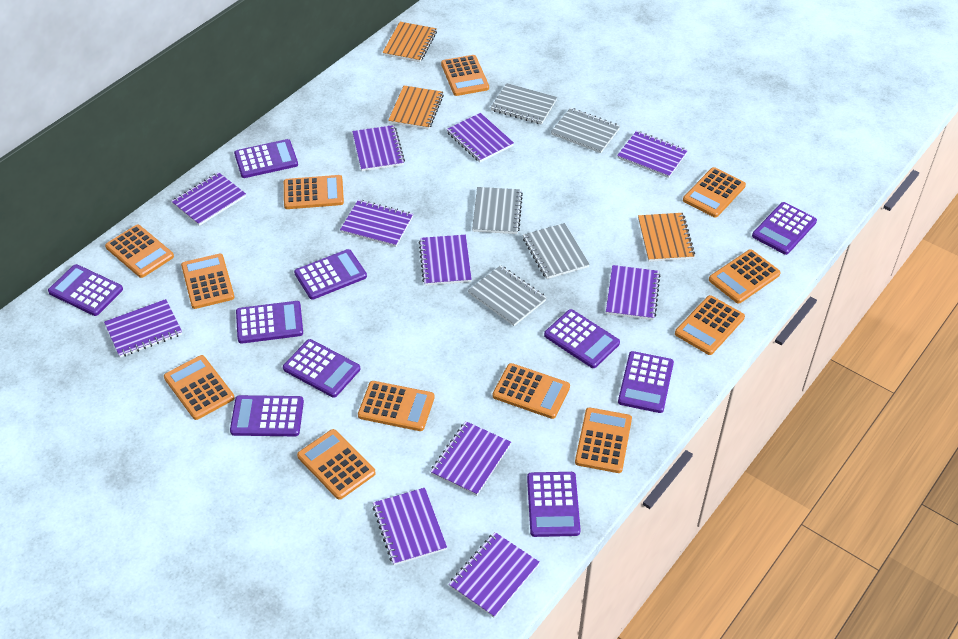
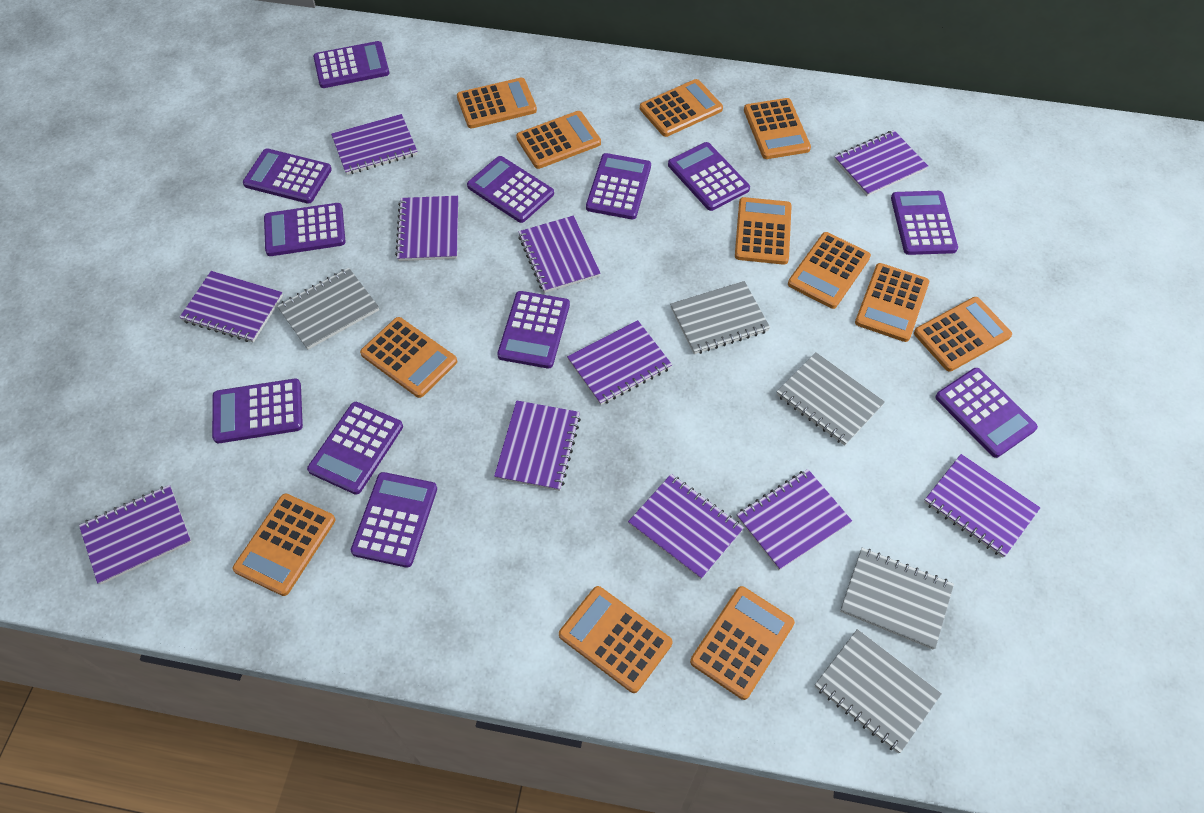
orange notebook: 3 -> 0
purple calculator: 10 -> 12

